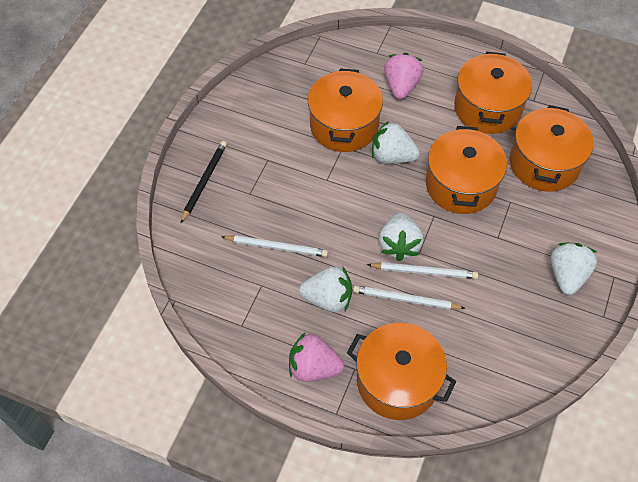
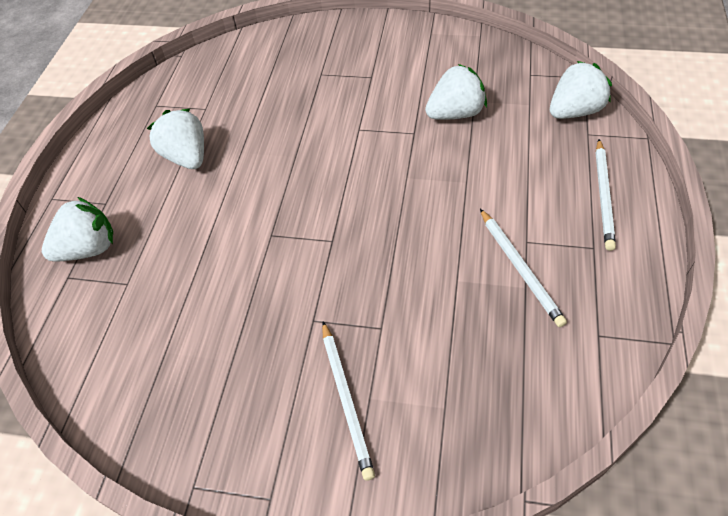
black pencil: 1 -> 0
orange pot: 5 -> 0
pink strawberry: 2 -> 0

